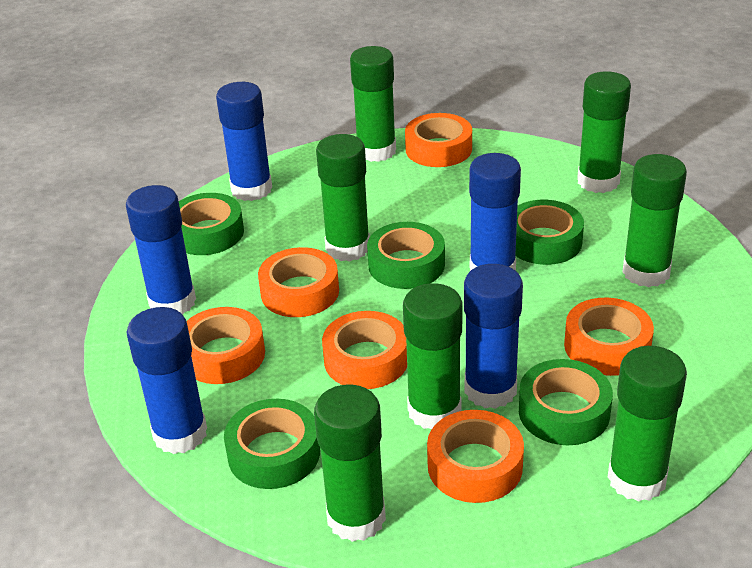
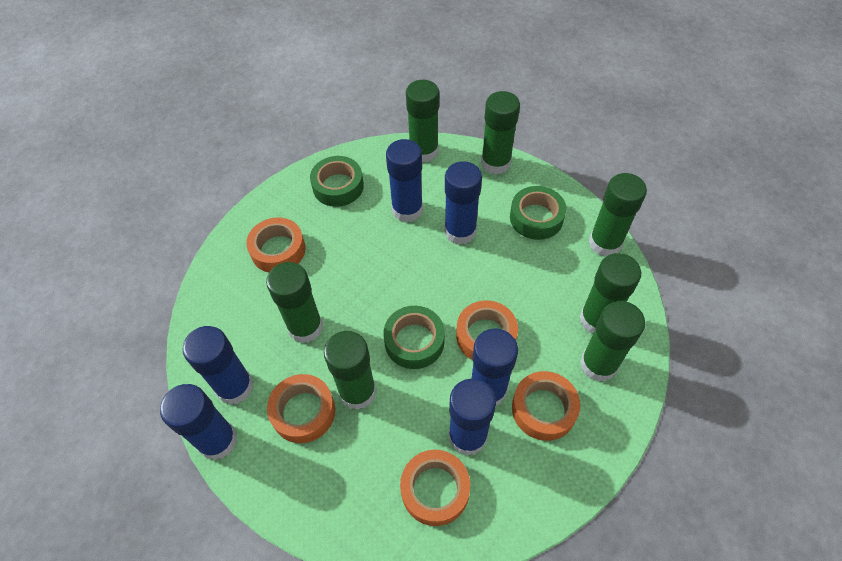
blue glue stick: 5 -> 6
green tape: 5 -> 3
orange tape: 6 -> 5

